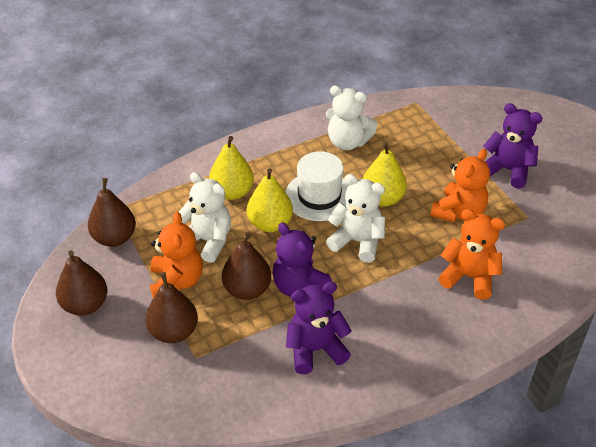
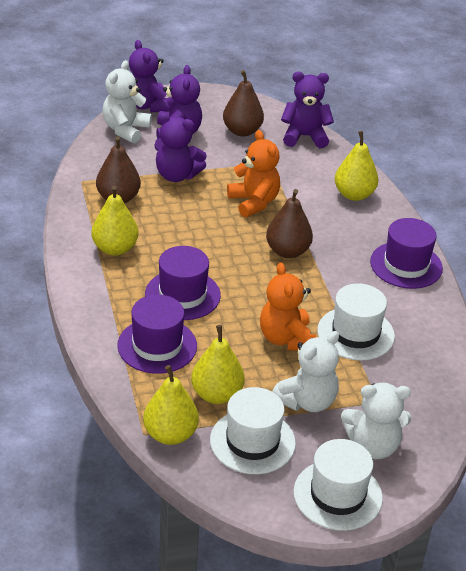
brown pear: 4 -> 3
orange teddy bear: 3 -> 2
purple hat: 0 -> 3
purple teddy bear: 3 -> 4
white hat: 1 -> 3
yellow pear: 3 -> 4

